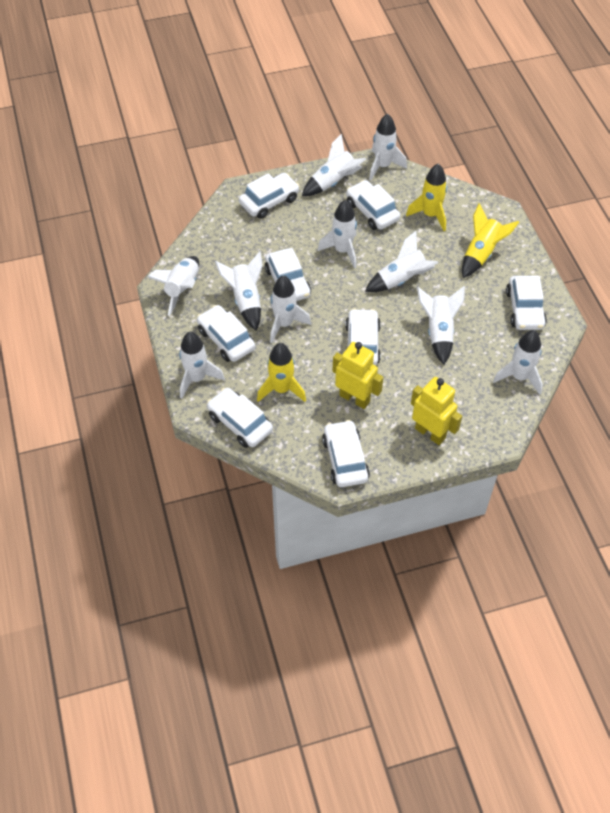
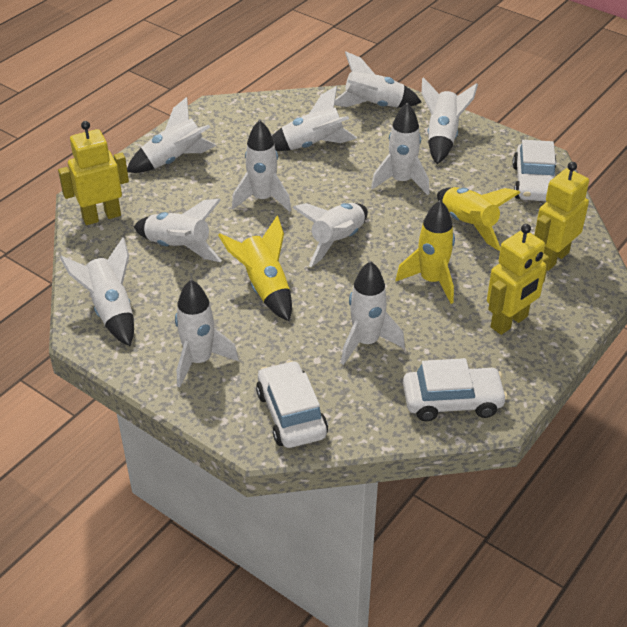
white car: 8 -> 3
white rocket: 10 -> 11
yellow robot: 2 -> 3

